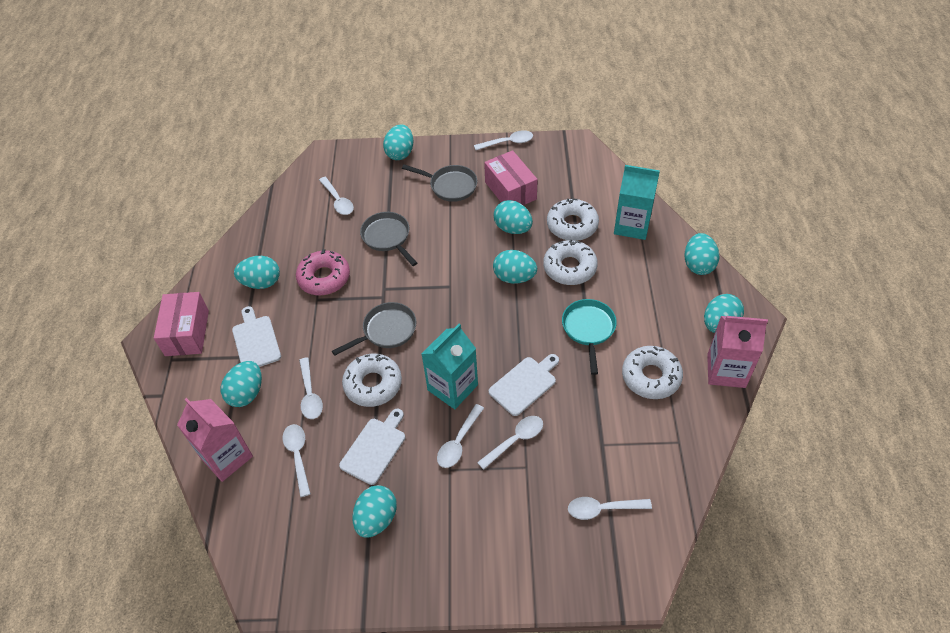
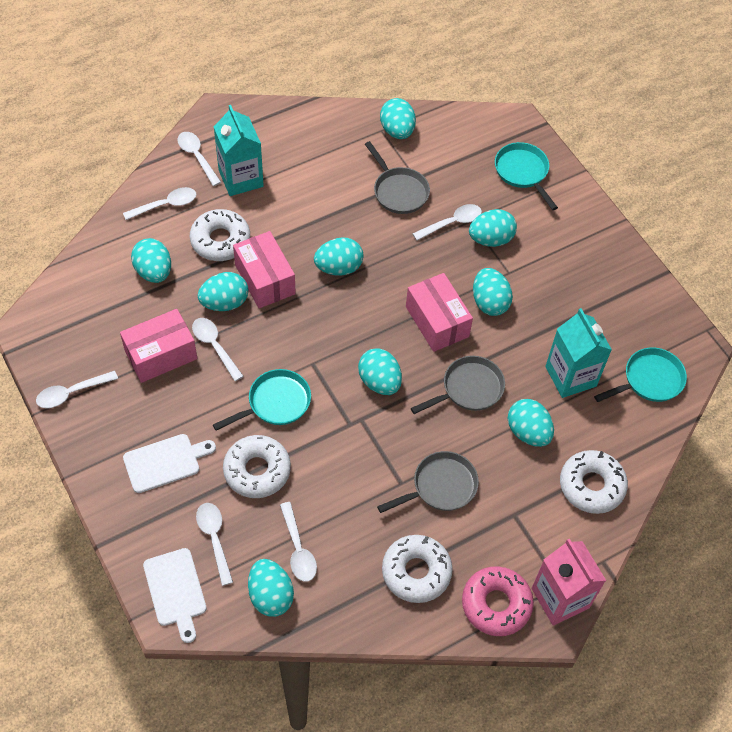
pink box: 2 -> 3
pink carton: 2 -> 1
turquoise egg: 8 -> 9
turquoise pan: 1 -> 3
white cutting board: 3 -> 2

